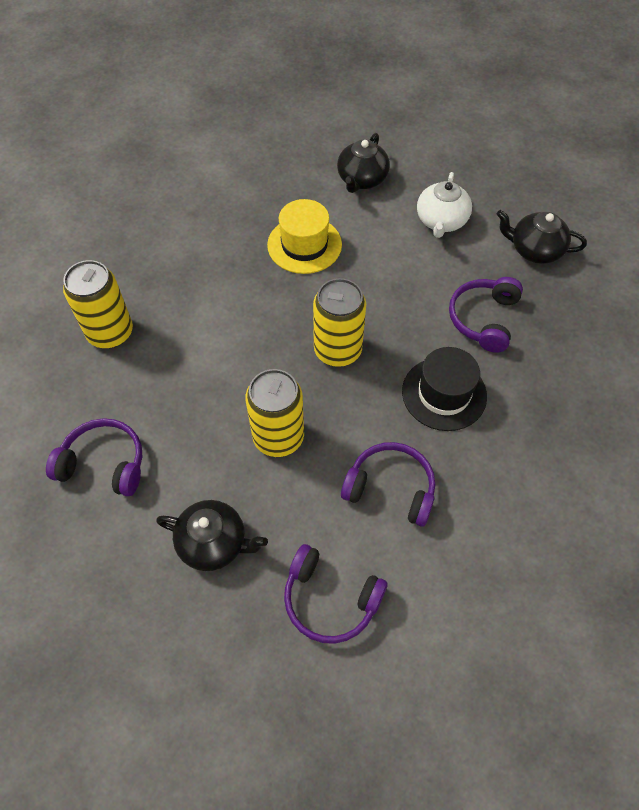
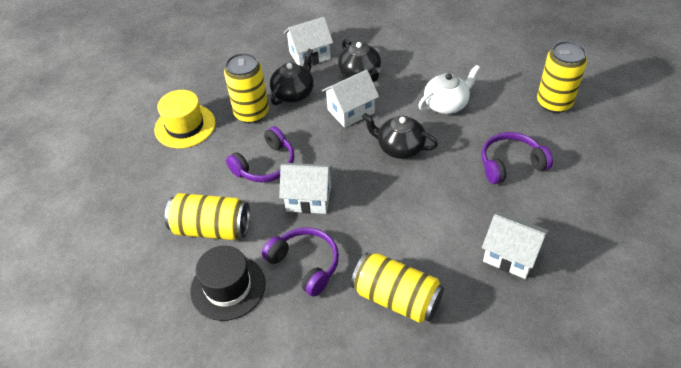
purple headphones: 4 -> 3
white house: 0 -> 4
yellow can: 3 -> 4

